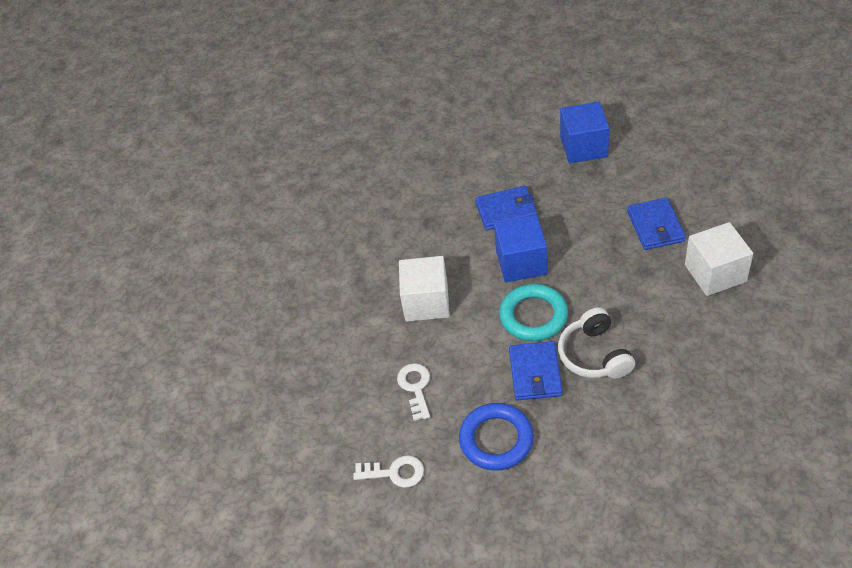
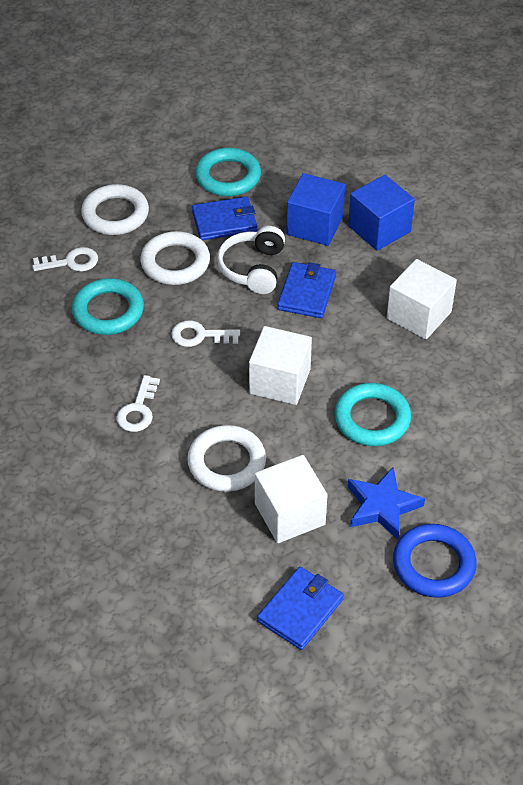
blue star: 0 -> 1
turquoise ring: 1 -> 3
white cube: 2 -> 3
white key: 2 -> 3
white ring: 0 -> 3

